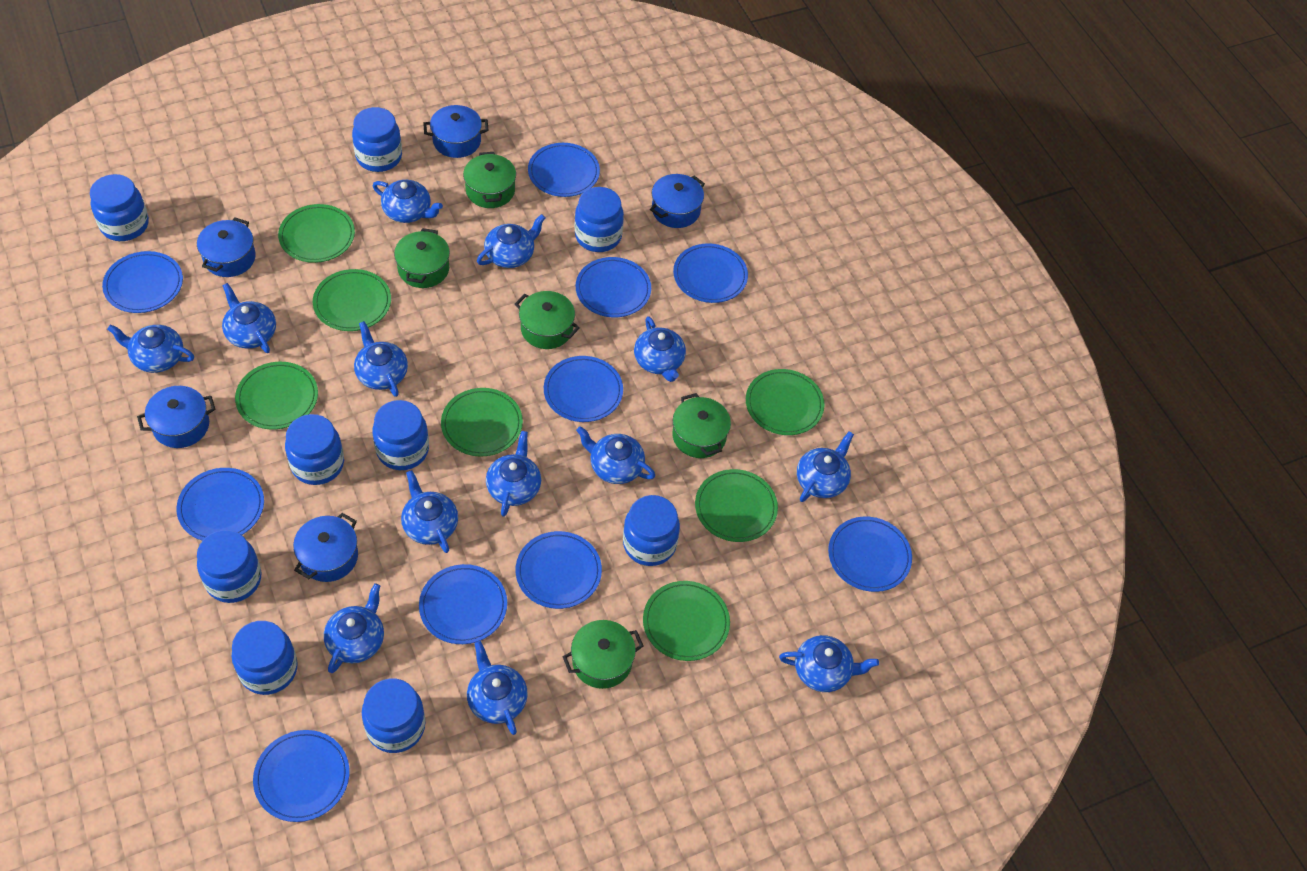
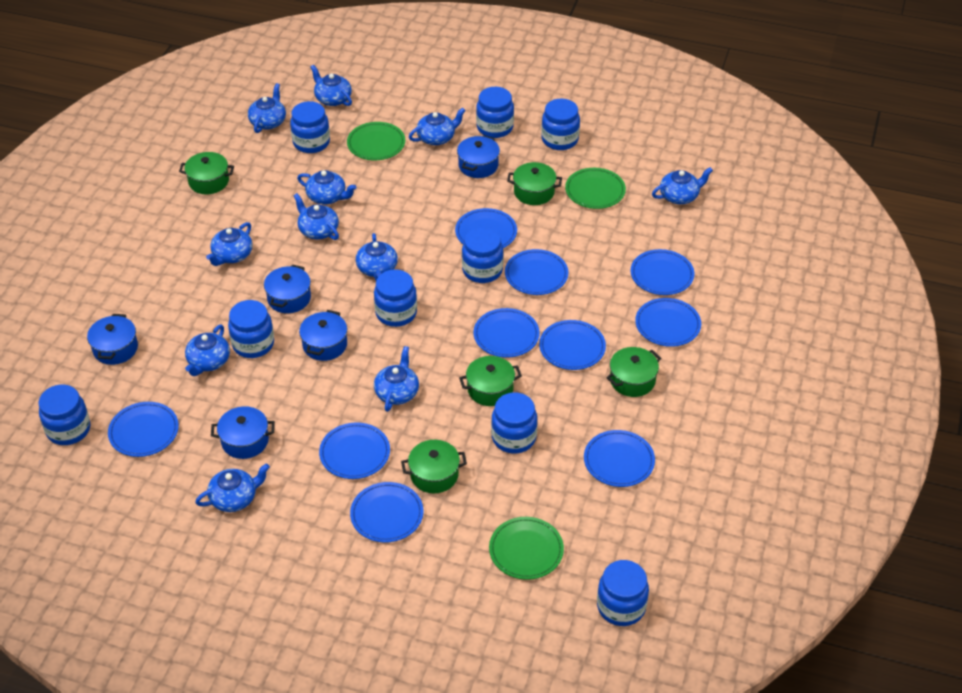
blue teapot: 13 -> 11
green plate: 7 -> 3

